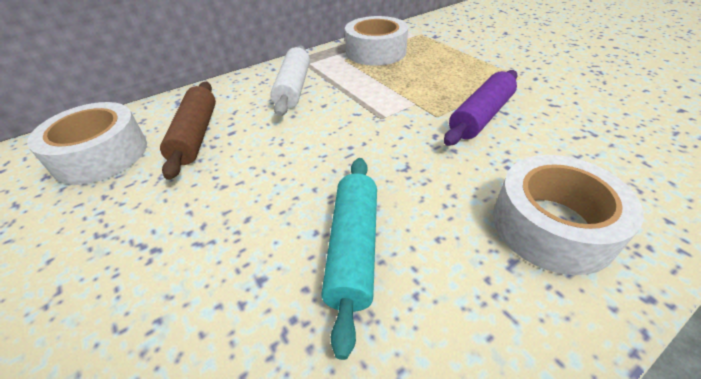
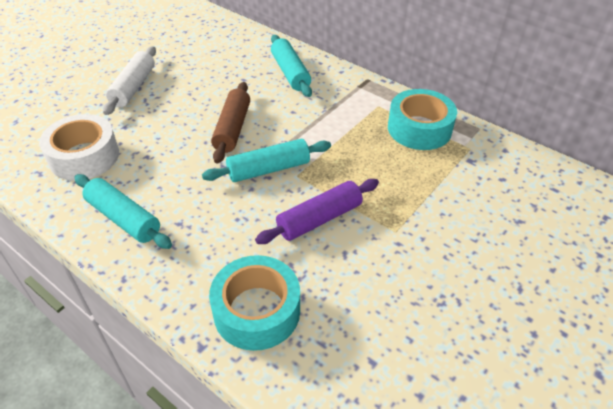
turquoise rolling pin: 1 -> 3
turquoise tape: 0 -> 2
white tape: 3 -> 1

